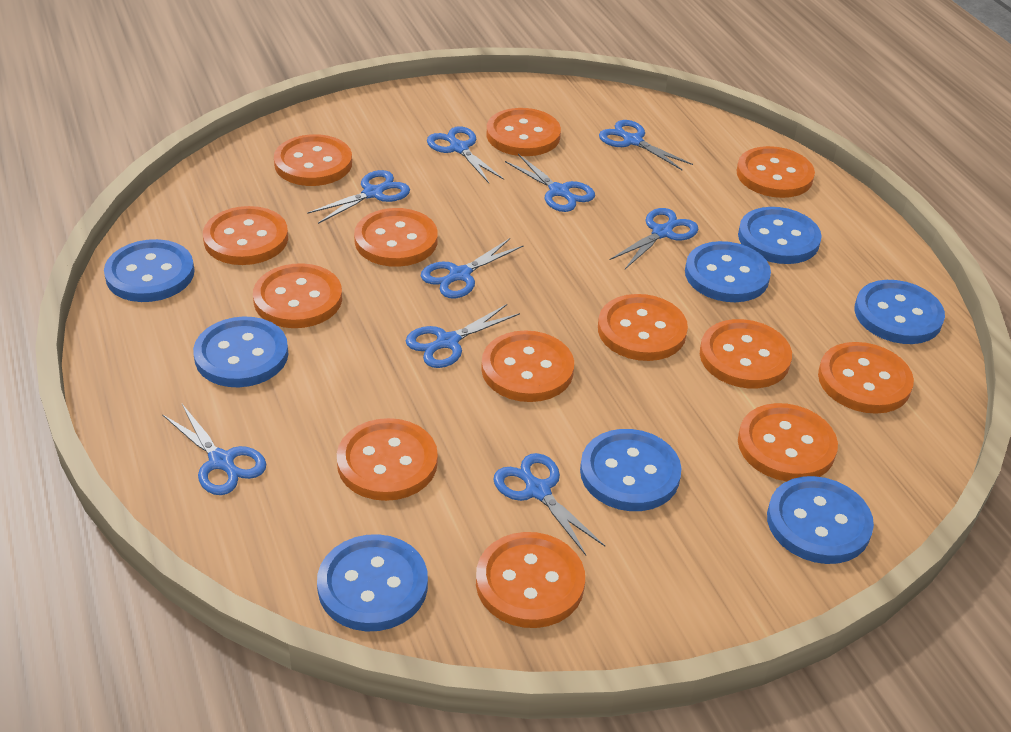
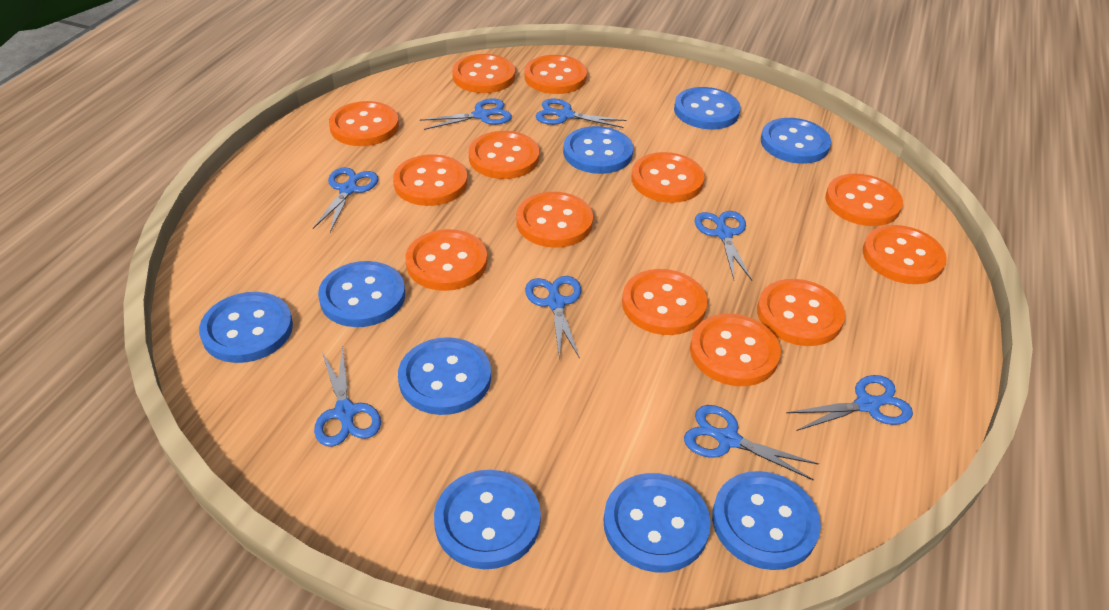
blue button: 8 -> 9
blue scissors: 9 -> 8

